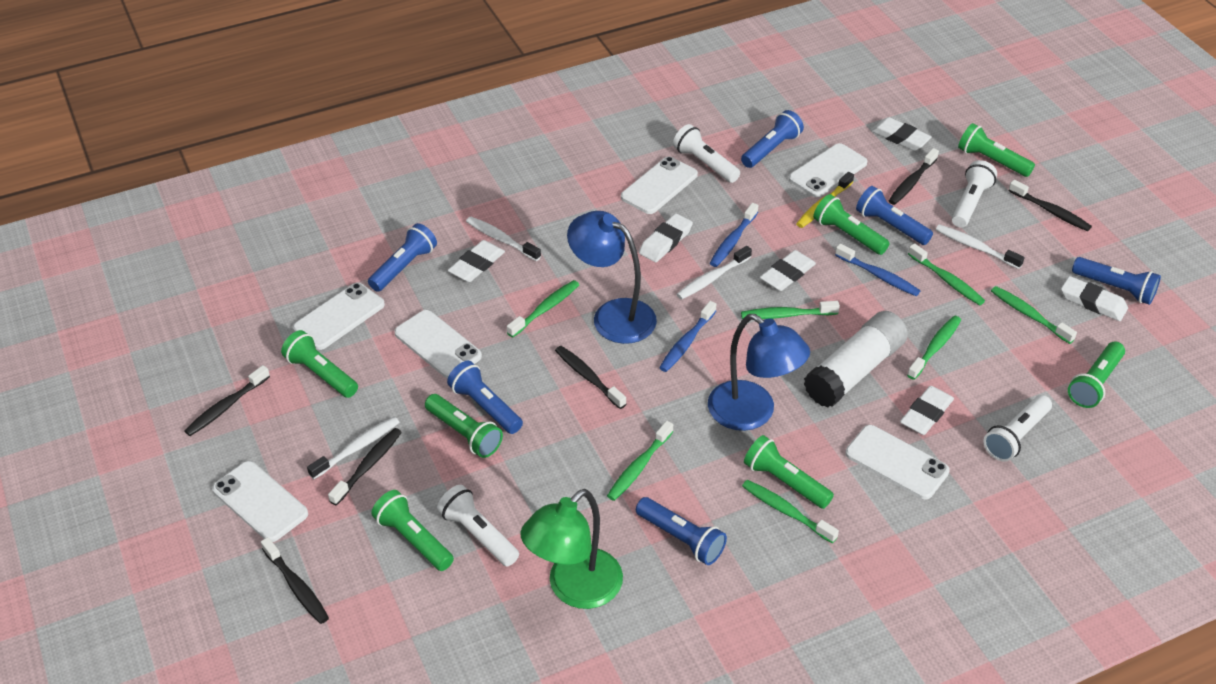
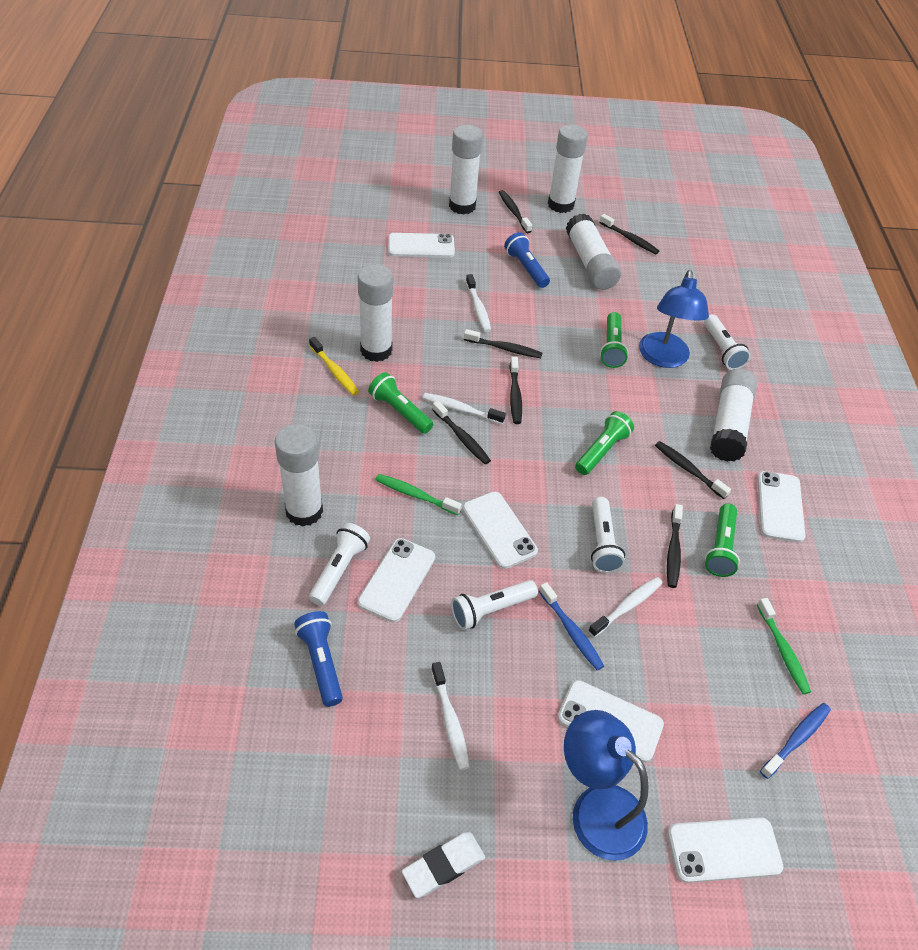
black toothbrush: 6 -> 7
blue flashlight: 6 -> 2
blue toothbrush: 3 -> 2
green flashlight: 7 -> 4
green lamp: 1 -> 0
green toothbrush: 7 -> 2
white eraser: 6 -> 1
white glue stick: 1 -> 6

